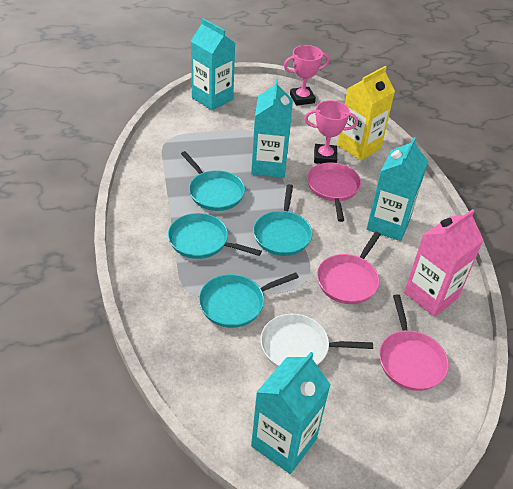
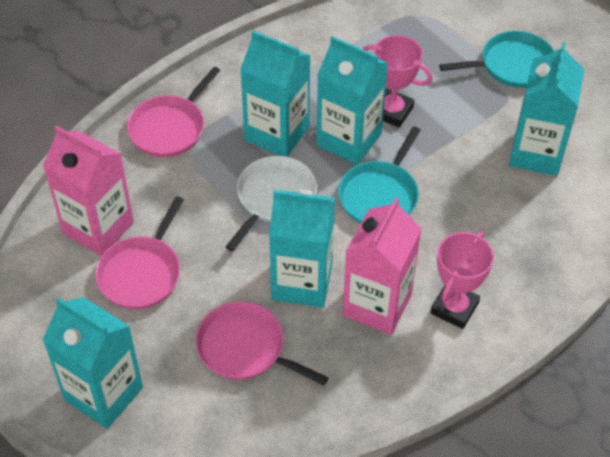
pink carton: 1 -> 2
turquoise carton: 4 -> 5
turquoise pan: 4 -> 2
yellow carton: 1 -> 0

